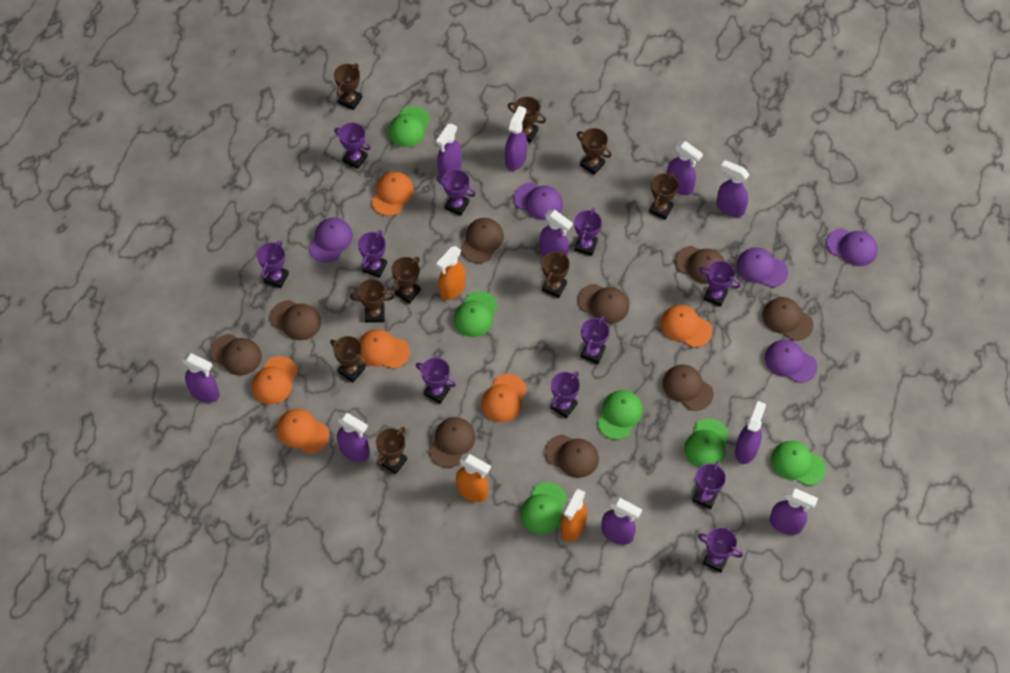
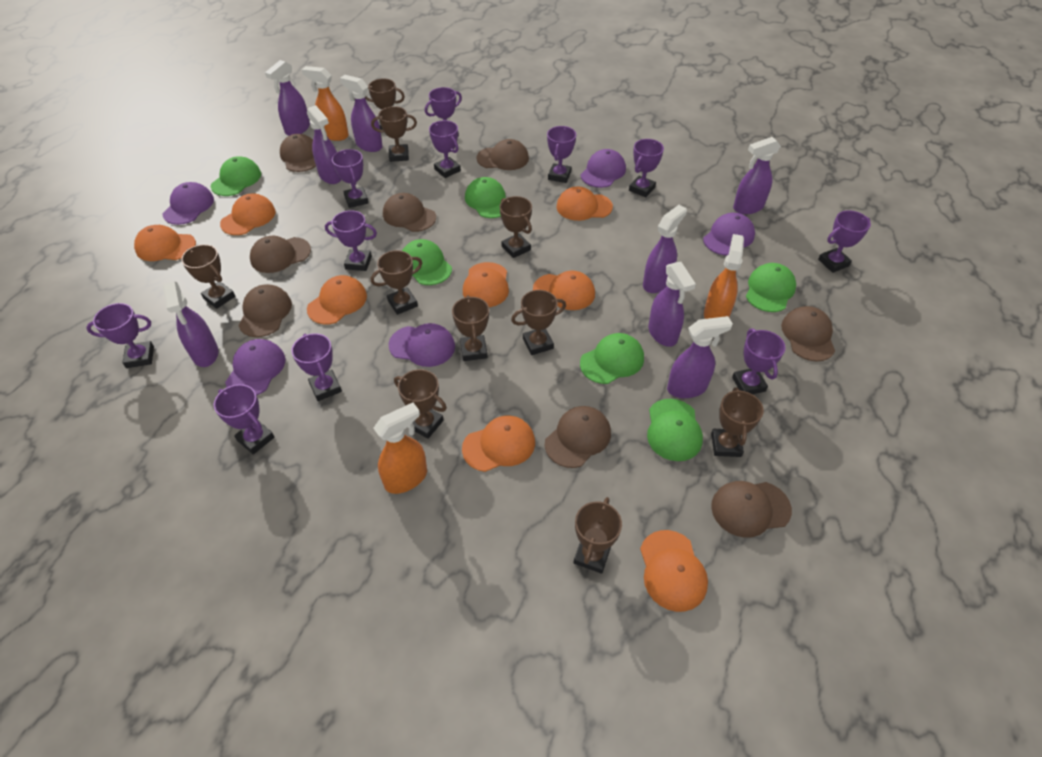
brown cap: 9 -> 8
brown trophy: 9 -> 10
orange cap: 6 -> 8
purple spray bottle: 10 -> 8

